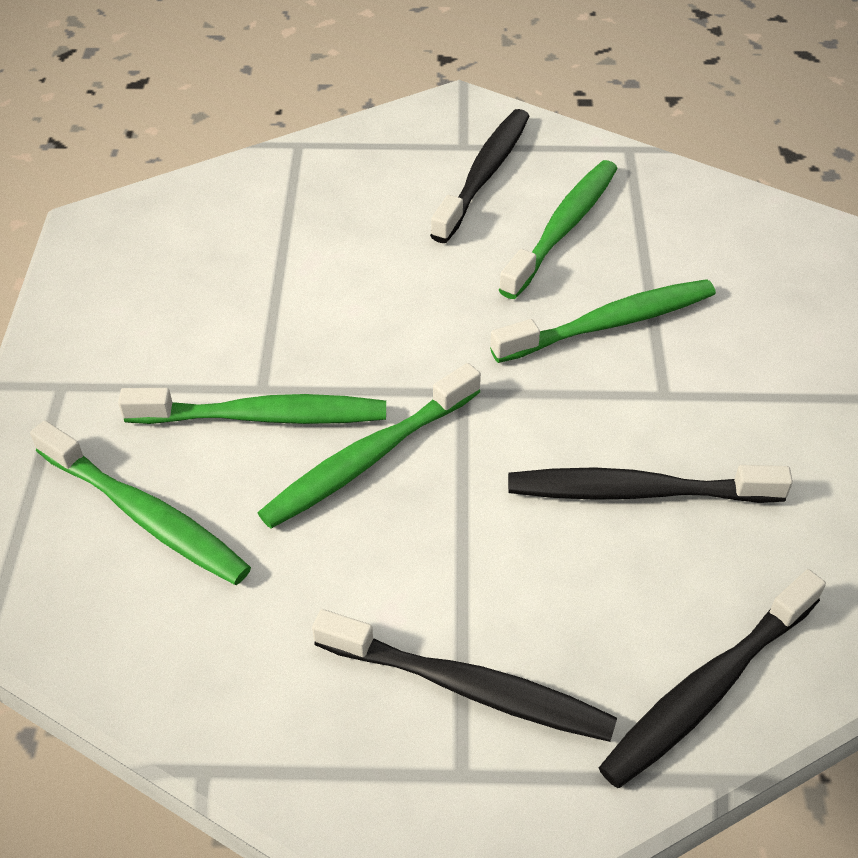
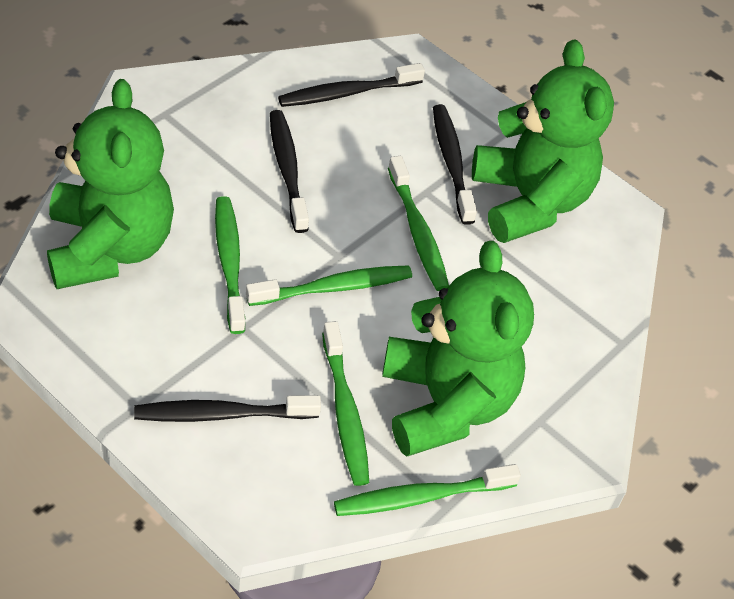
green teddy bear: 0 -> 3

